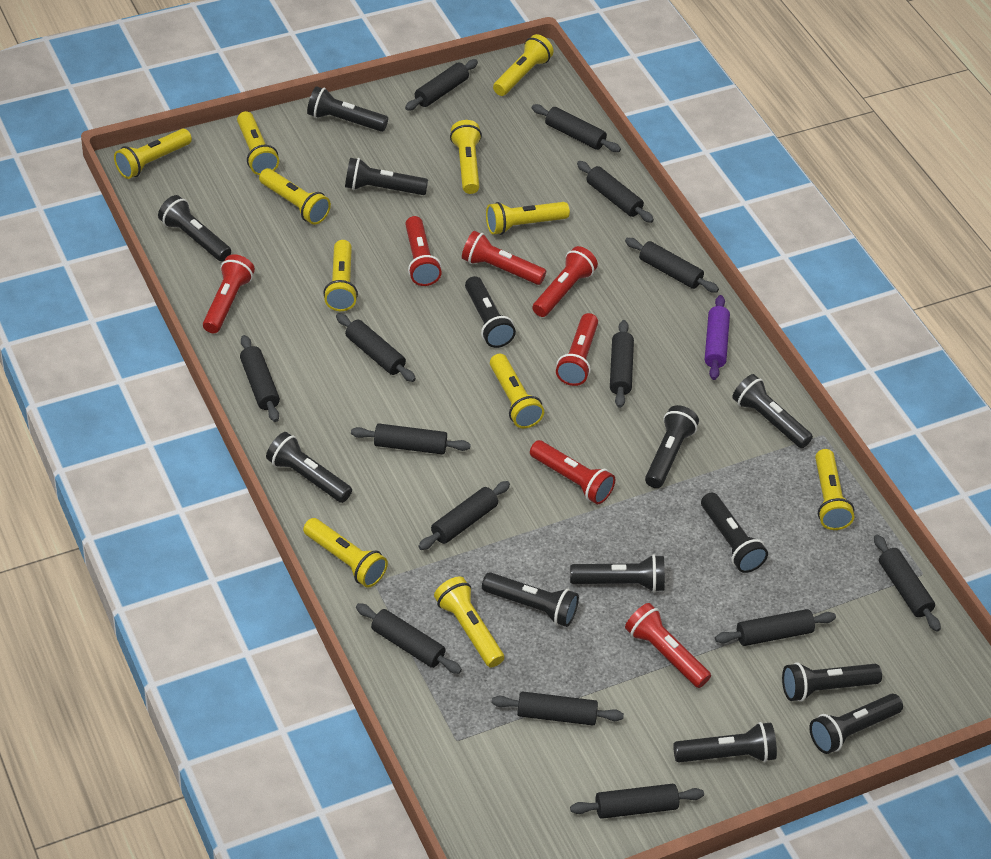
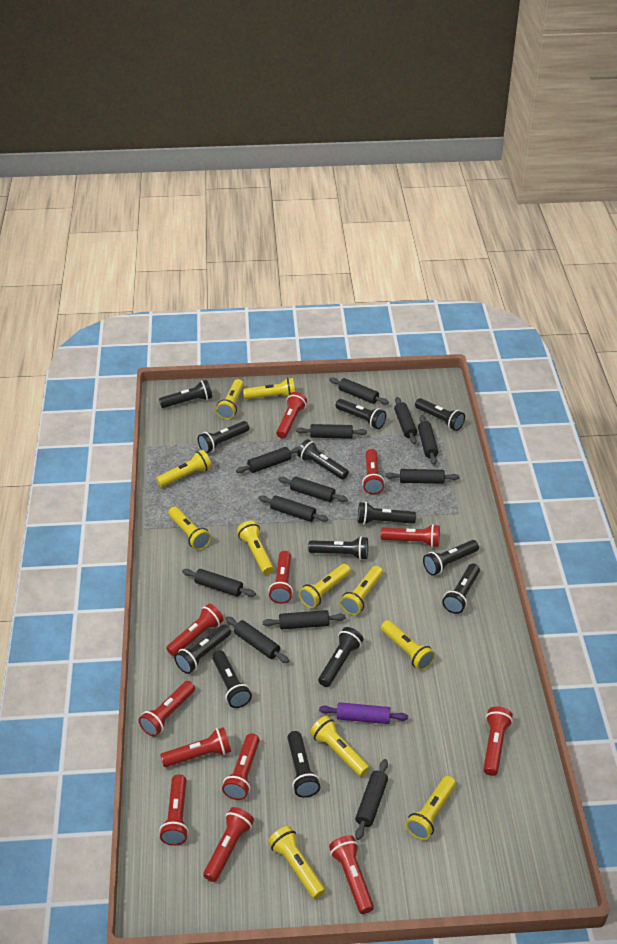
black rolling pin: 14 -> 12
red flashlight: 7 -> 12

